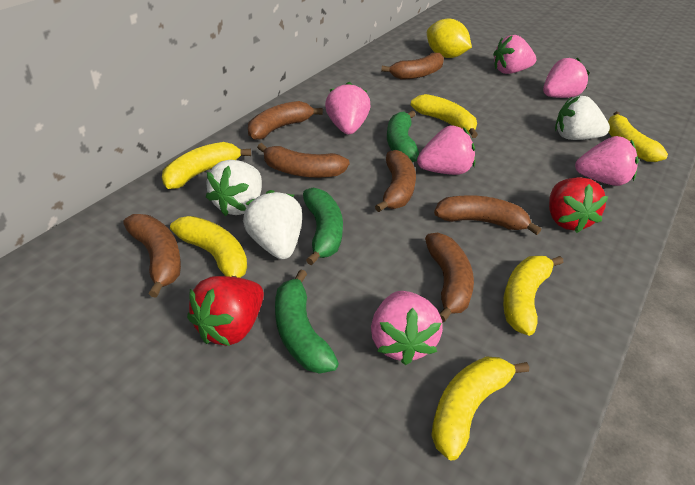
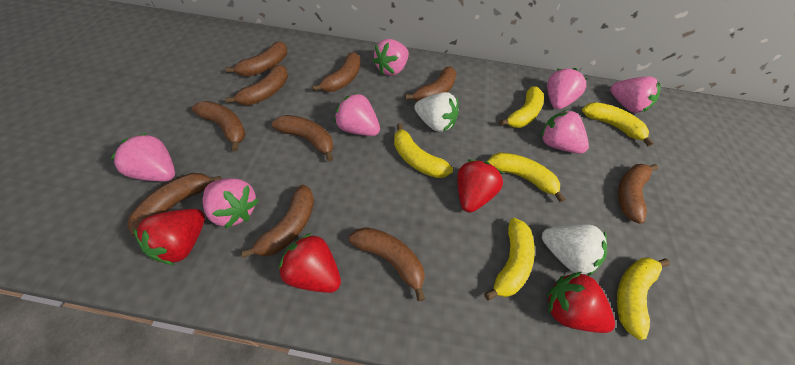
brown banana: 7 -> 10
green banana: 3 -> 0
pink strawberry: 6 -> 7
red strawberry: 2 -> 4
white strawberry: 3 -> 2
yellow lemon: 1 -> 0

